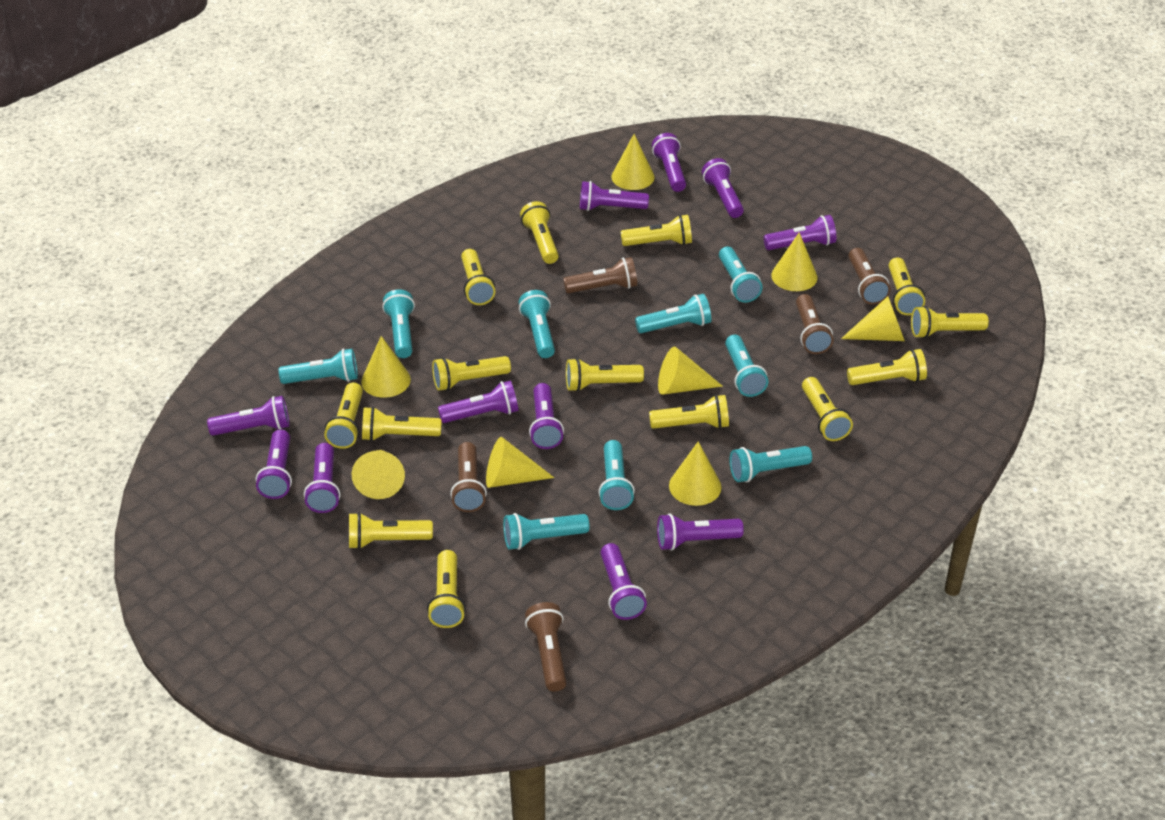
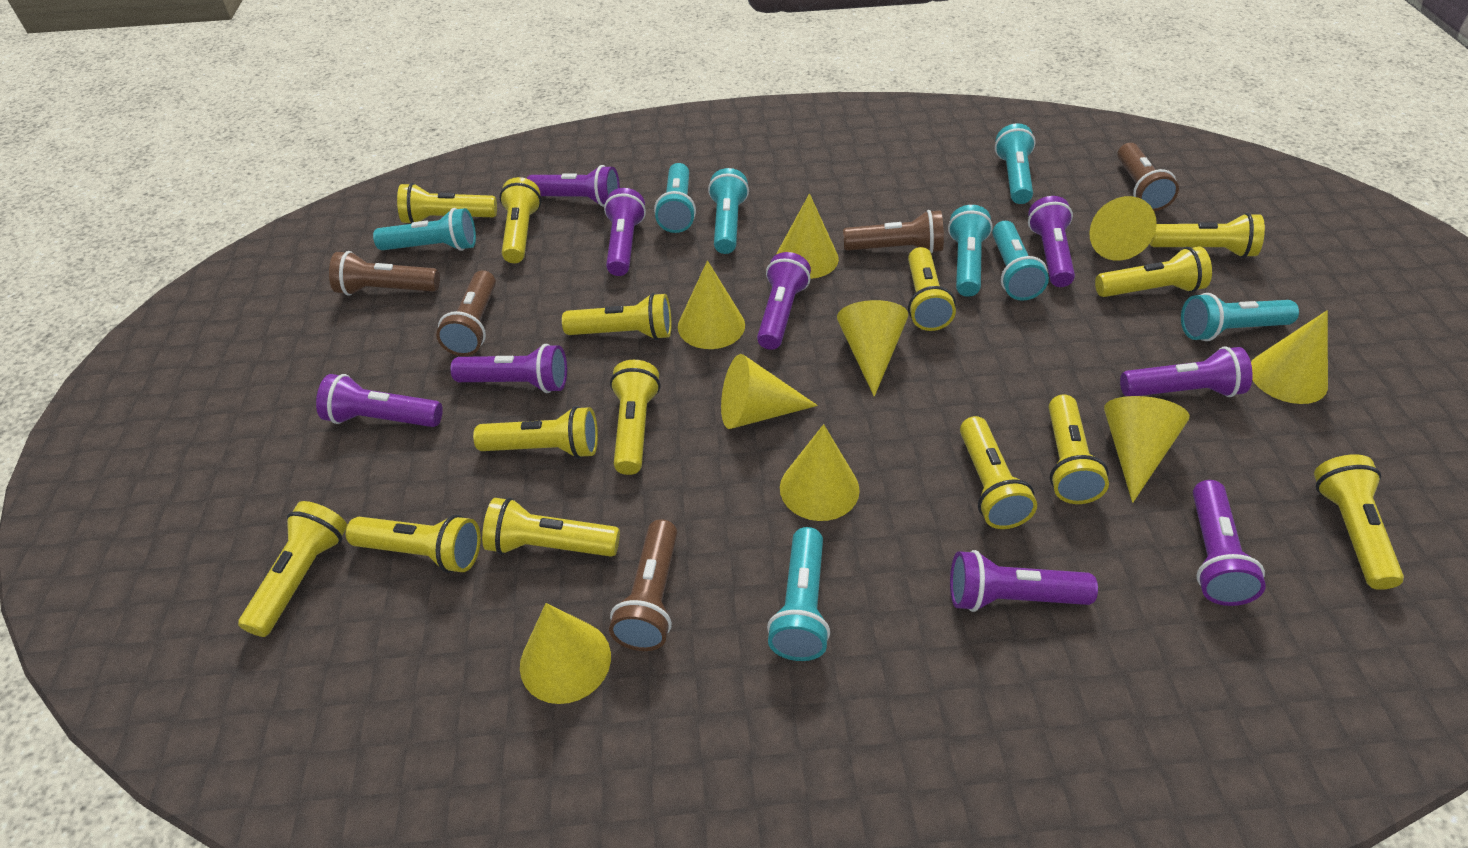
purple flashlight: 11 -> 9
turquoise flashlight: 9 -> 8
yellow cone: 8 -> 9

